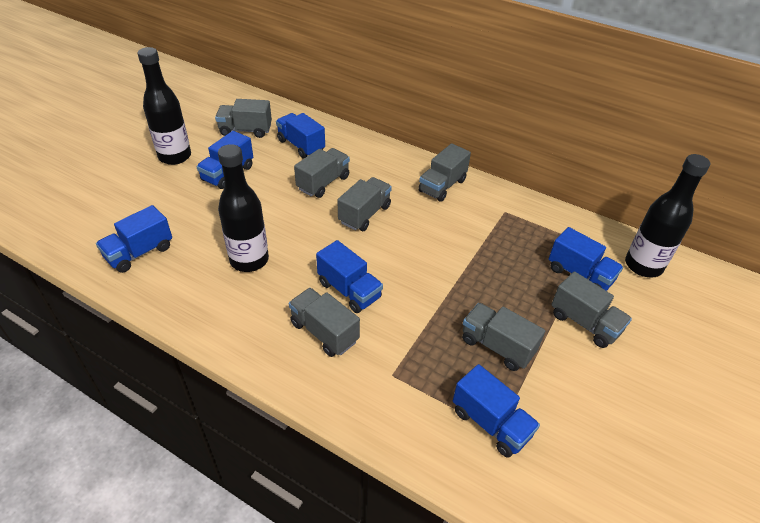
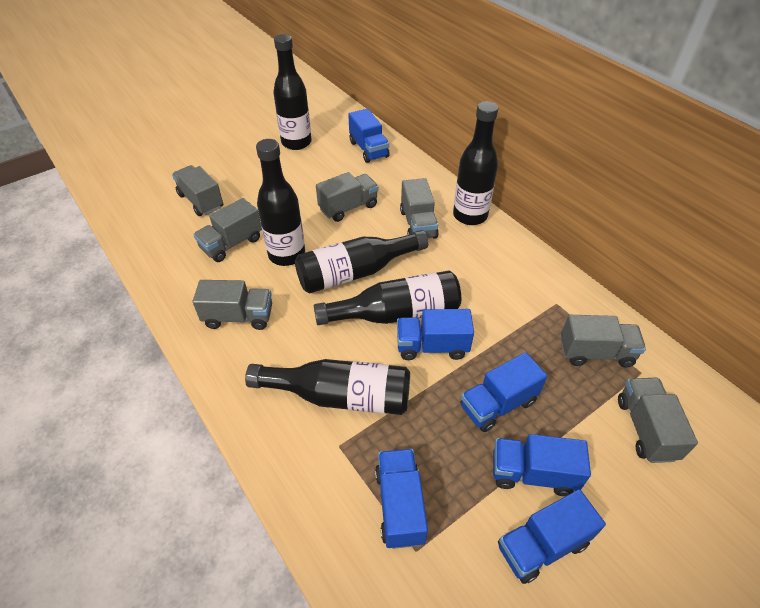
black bottle: 3 -> 6

